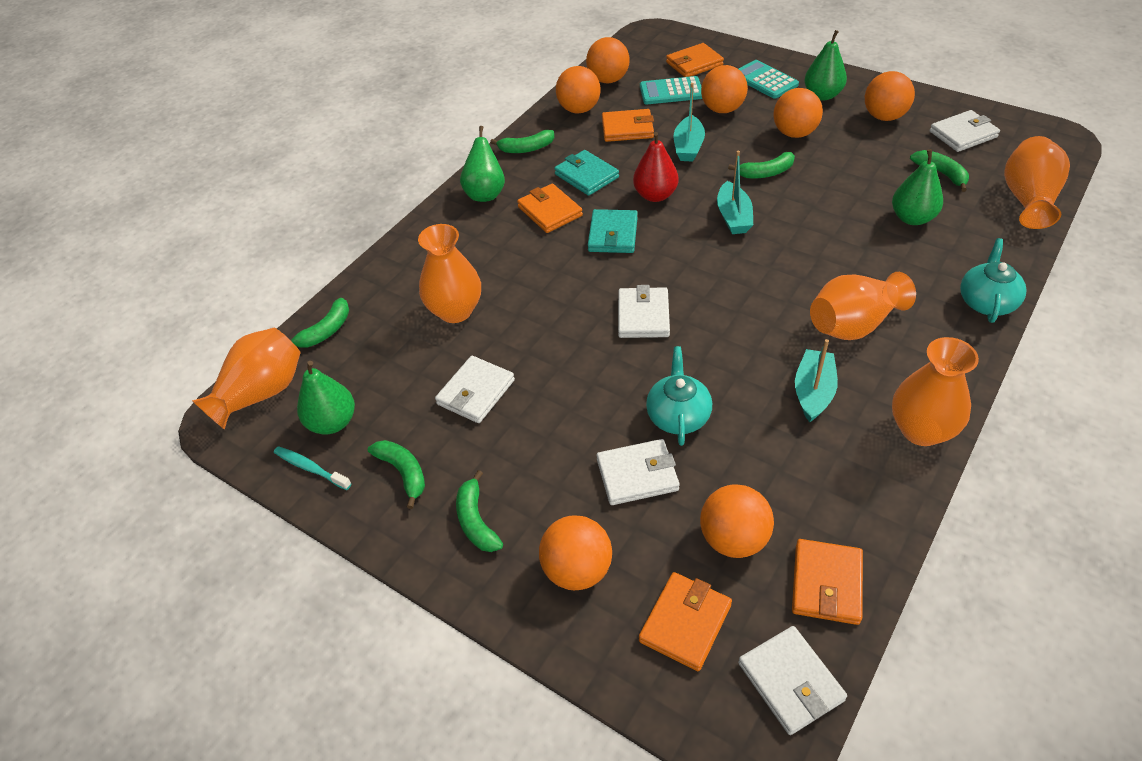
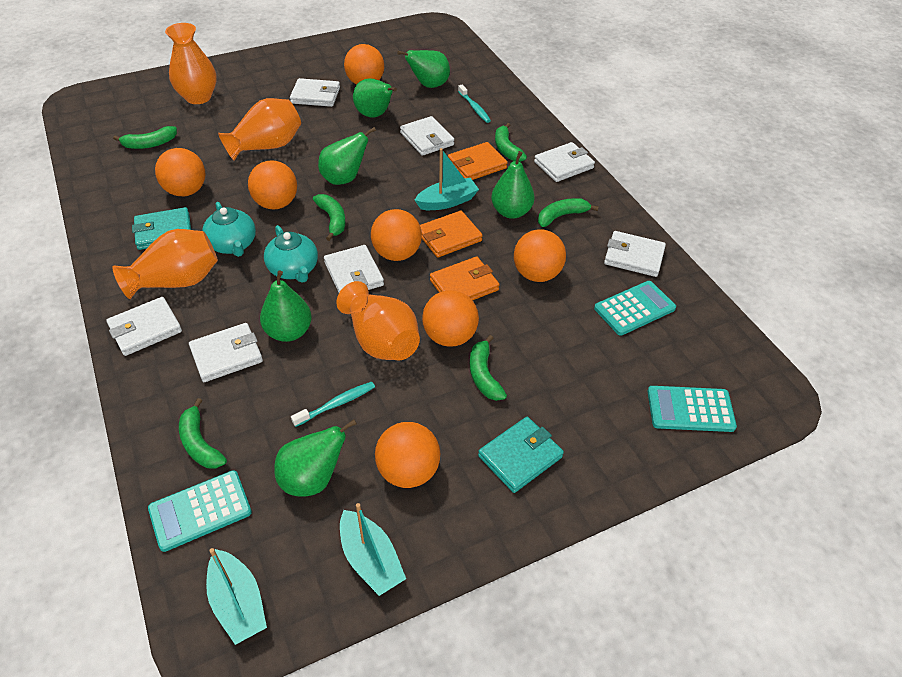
green pear: 4 -> 6
orange vase: 5 -> 4
orange wallet: 5 -> 3
red pear: 1 -> 0
turquoise calculator: 2 -> 3
turquoise toothbrush: 1 -> 2
white wallet: 5 -> 7

